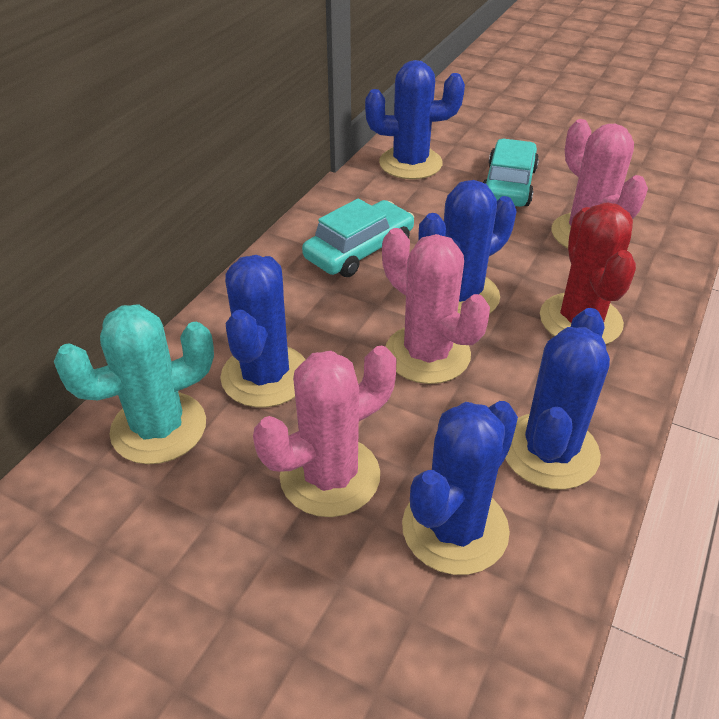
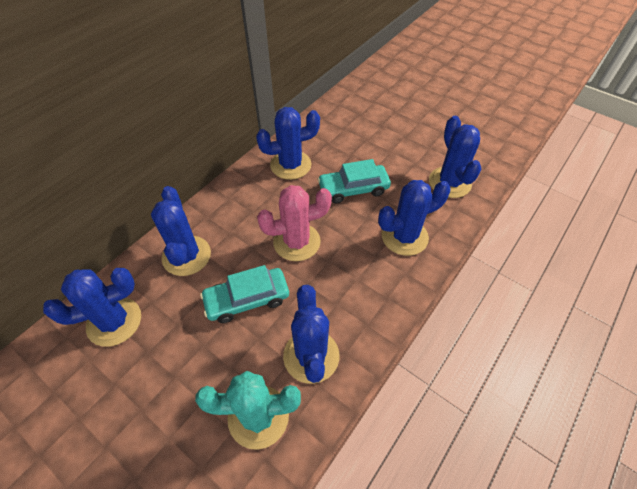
blue cactus: 5 -> 6
pink cactus: 3 -> 1
red cactus: 1 -> 0

